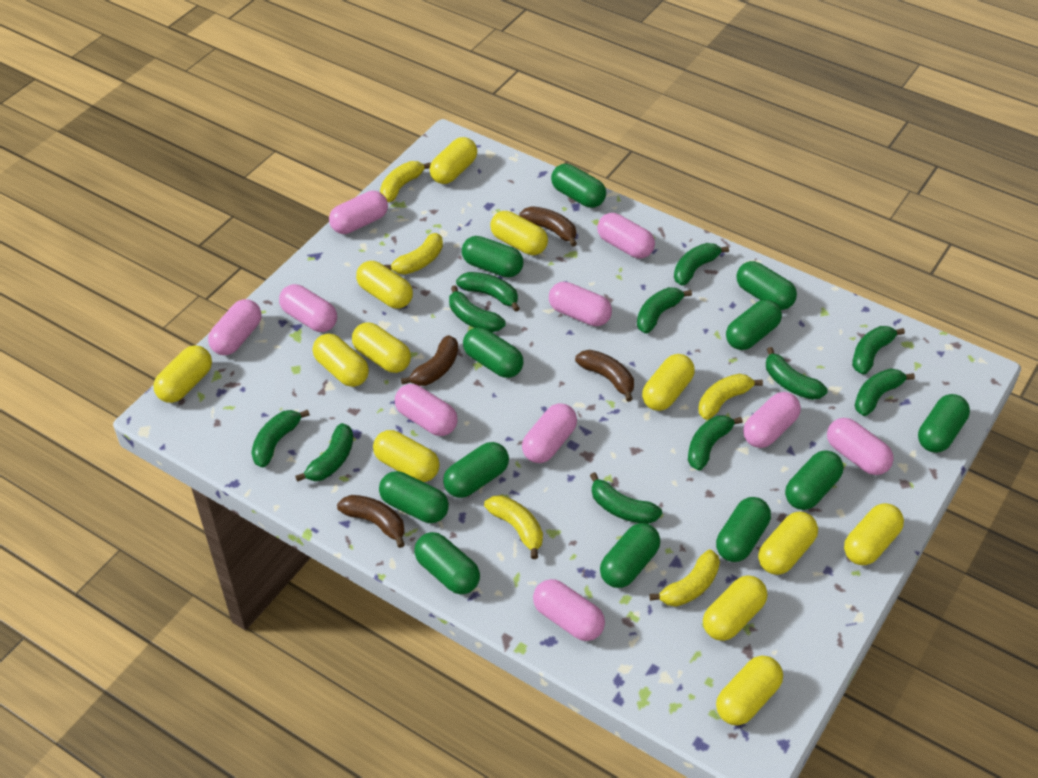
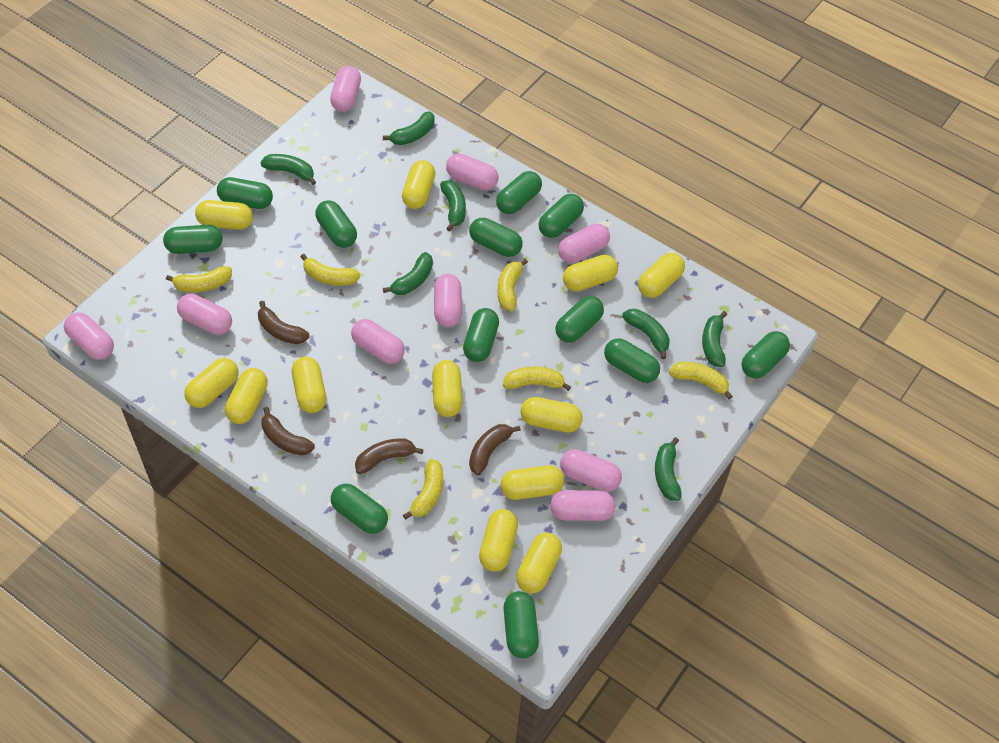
green banana: 11 -> 7
pink capsule: 10 -> 9
yellow banana: 5 -> 6

